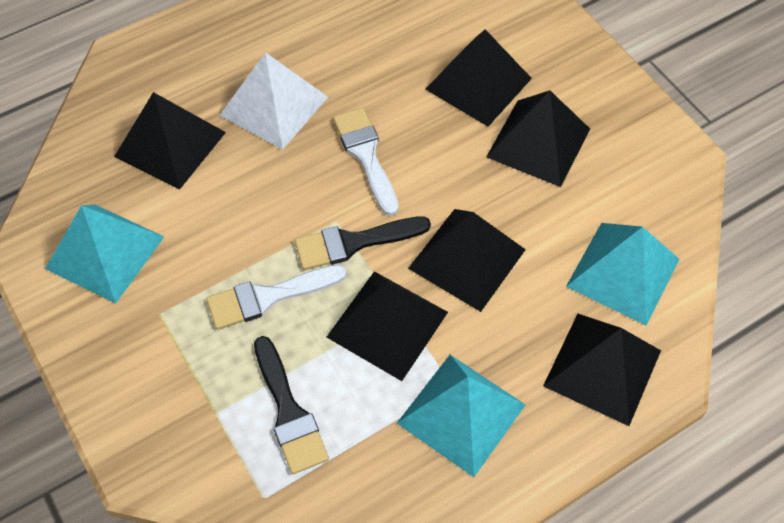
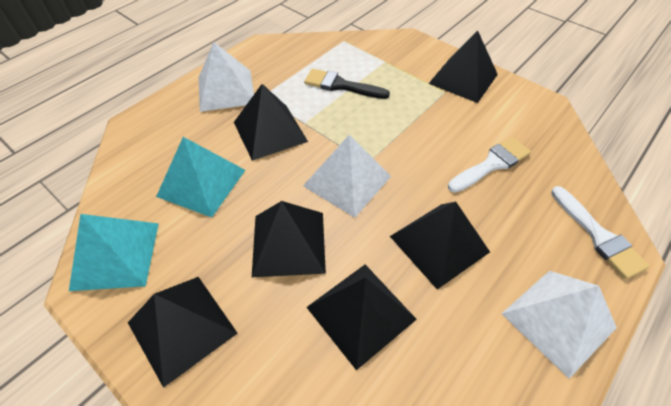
black brush: 2 -> 1
turquoise pyramid: 3 -> 2
white pyramid: 1 -> 3

